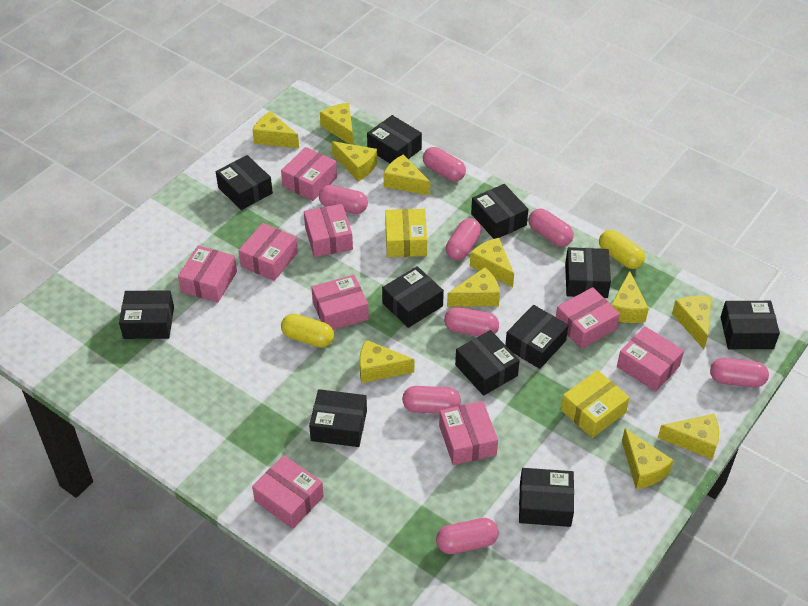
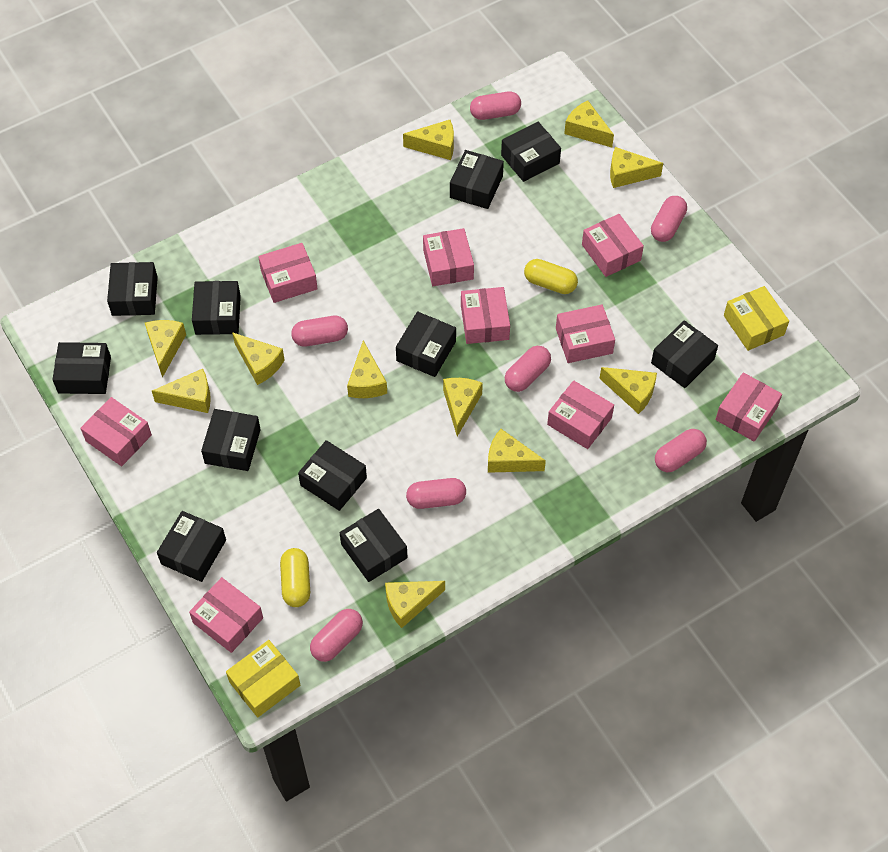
pink capsule: 8 -> 7

